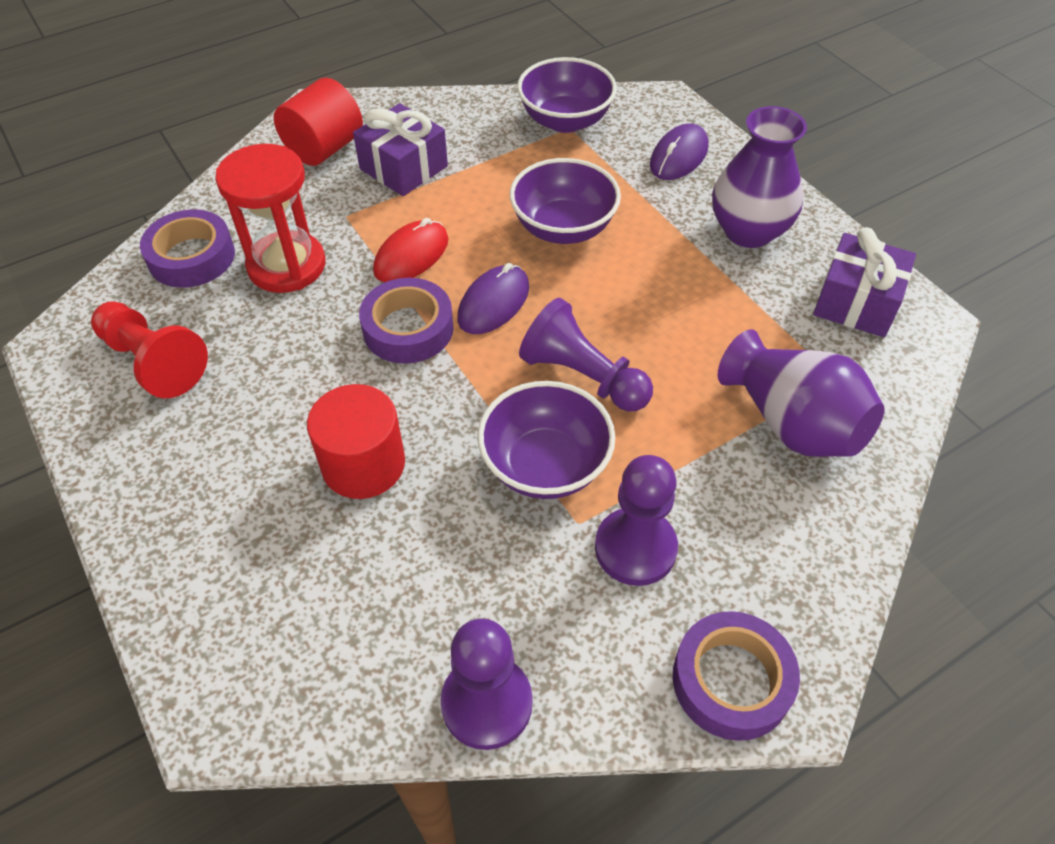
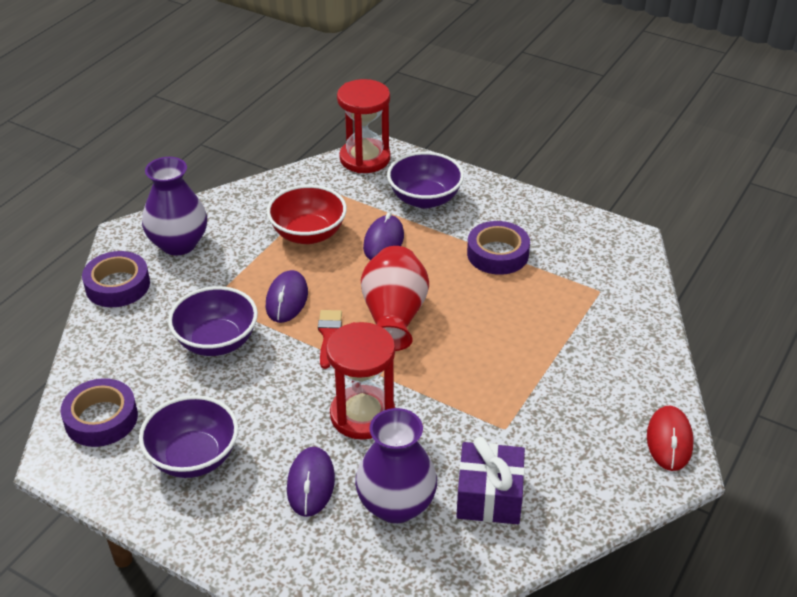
purple gift: 2 -> 1
purple mouse: 2 -> 3
purple pawn: 3 -> 0
red bowl: 0 -> 1
red brush: 0 -> 1
red cylinder: 2 -> 0
red hourglass: 1 -> 2
red pawn: 1 -> 0
red vase: 0 -> 1

